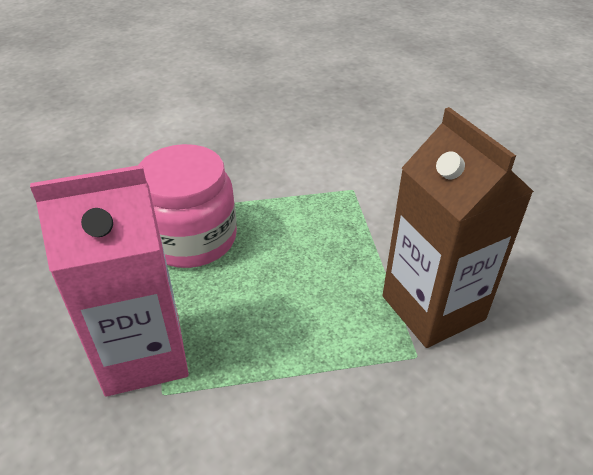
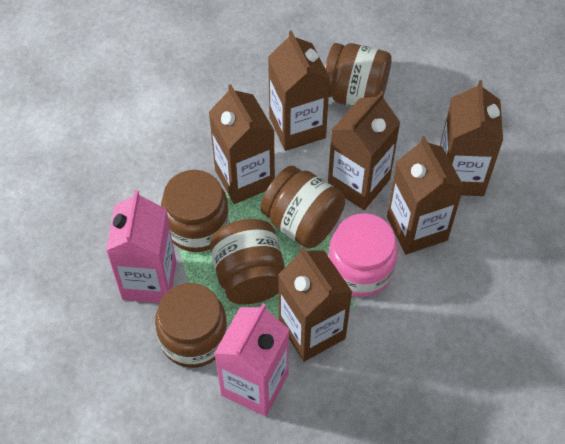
brown carton: 1 -> 6
brown jar: 0 -> 5
pink carton: 1 -> 2

